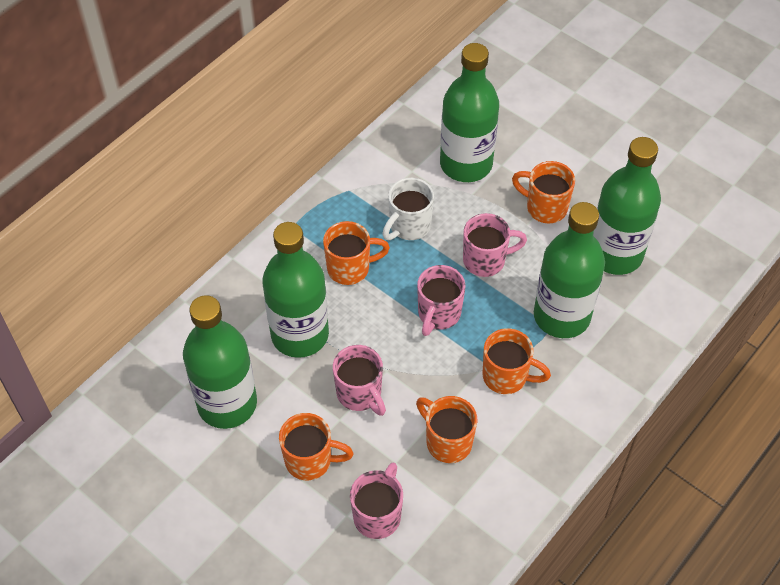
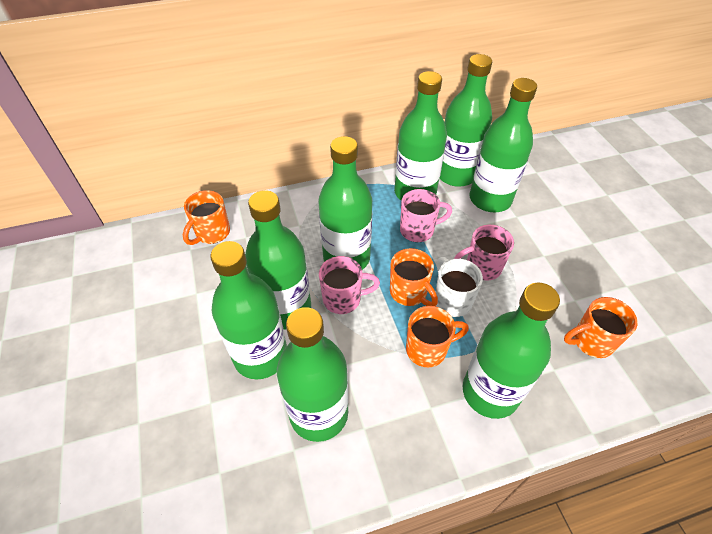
green bottle: 5 -> 8
orange mug: 5 -> 4
pink mug: 4 -> 3

